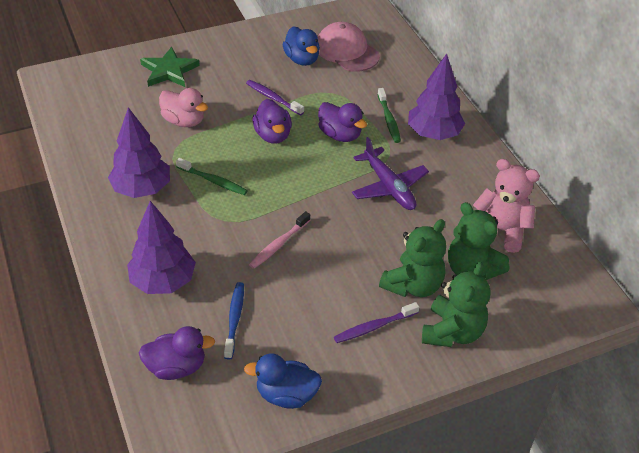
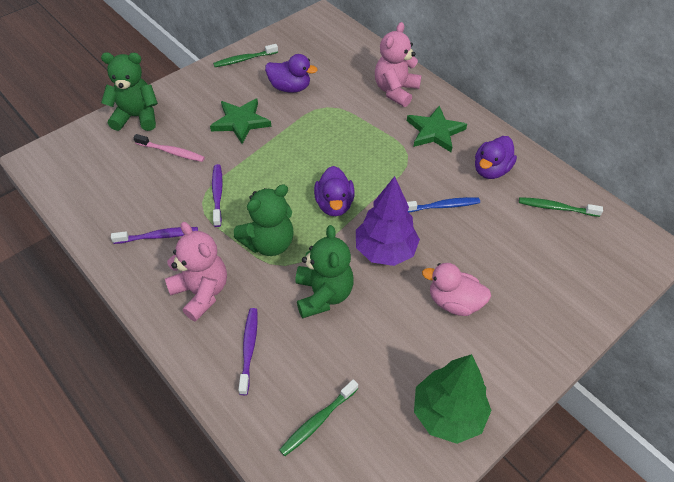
blue duck: 2 -> 0
green star: 1 -> 2
green toothbrush: 2 -> 3
green tree: 0 -> 1
pink cap: 1 -> 0
pink teddy bear: 1 -> 2
purple plane: 1 -> 0
purple toothbrush: 2 -> 3
purple tree: 3 -> 1

